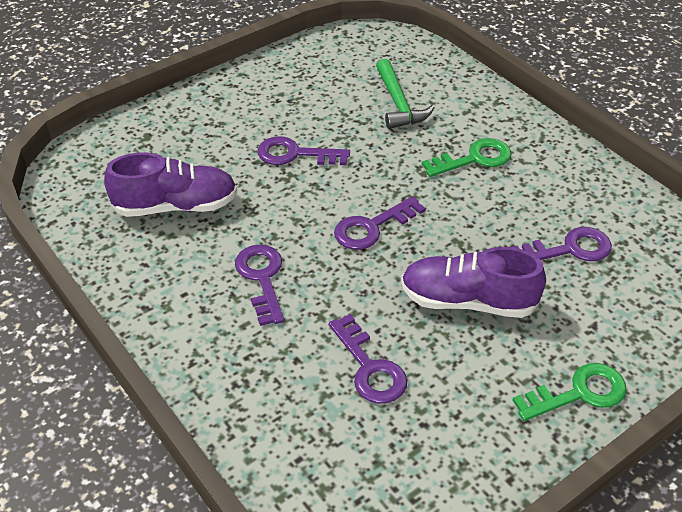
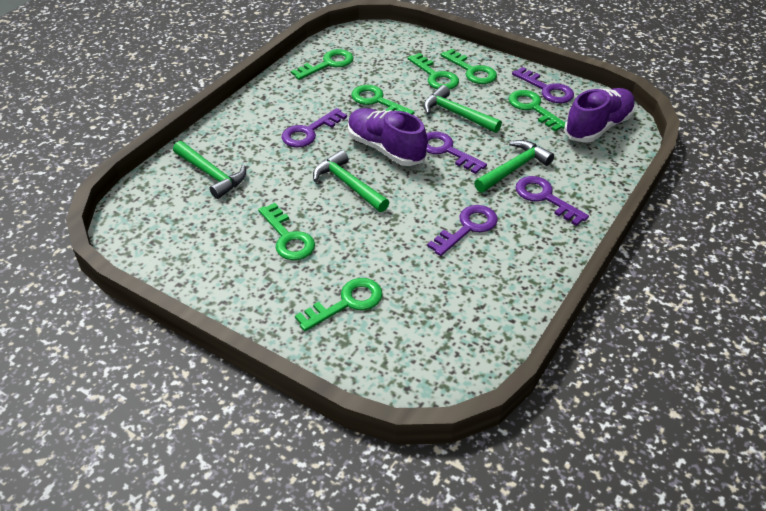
green hammer: 1 -> 4
green key: 2 -> 7

